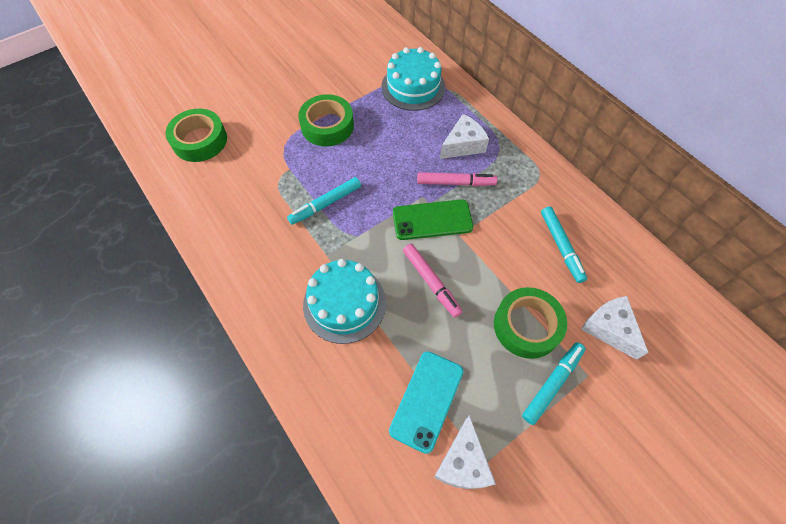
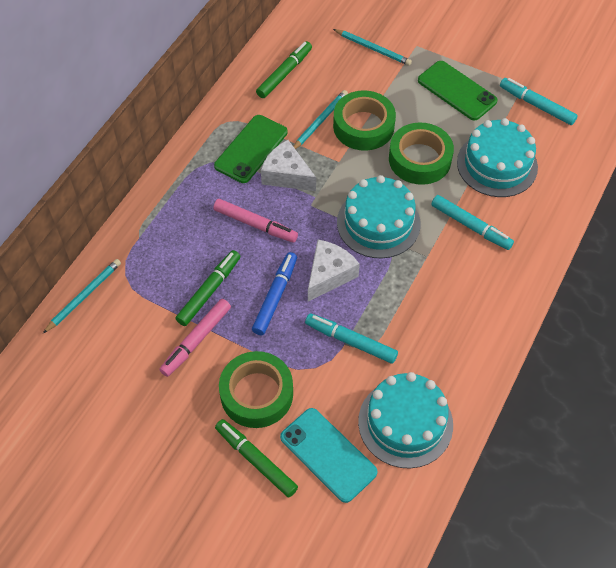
blue marker: 0 -> 1
green marker: 0 -> 3
green phone: 1 -> 2
turquoise cake: 2 -> 3
turquoise pencil: 0 -> 3
white cheese: 3 -> 2

